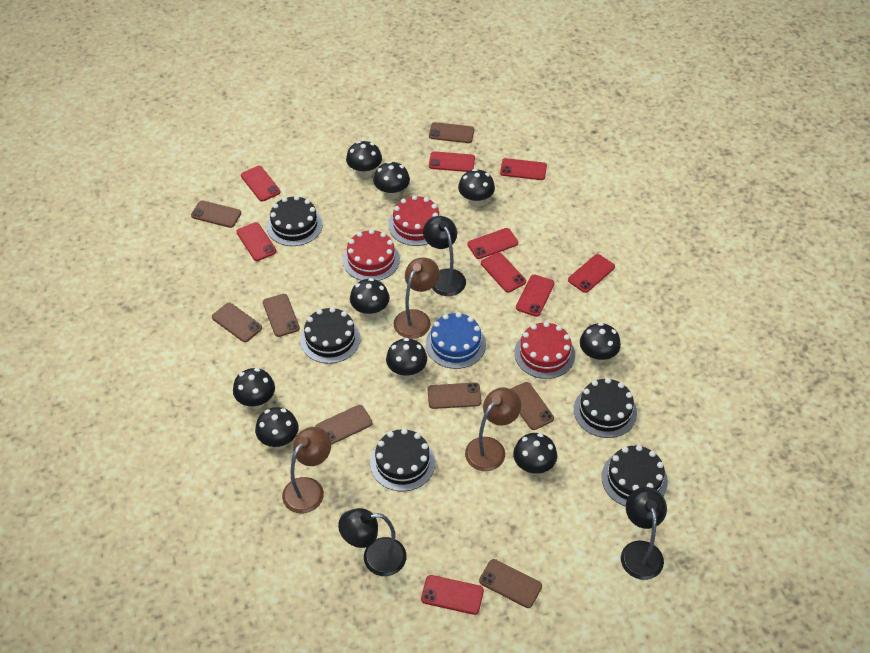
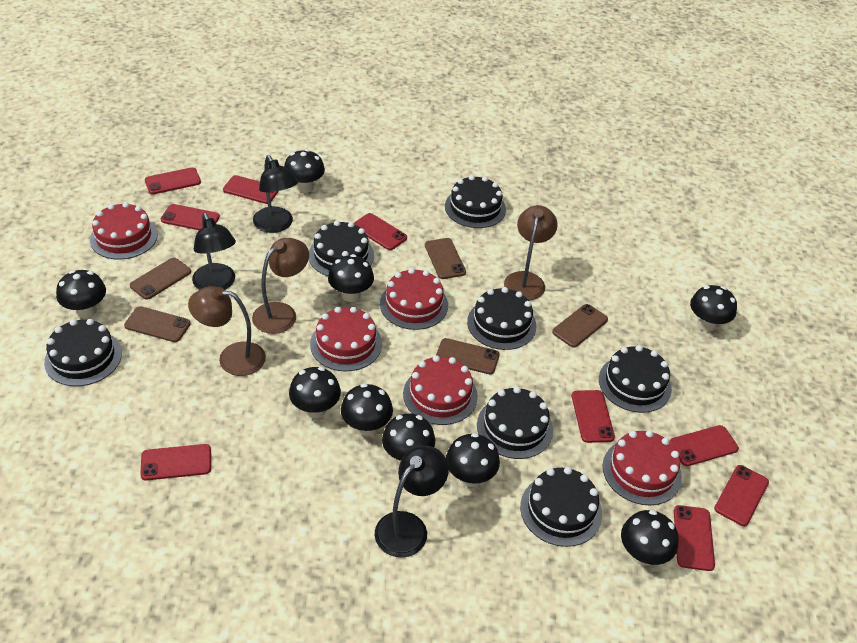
black cake: 5 -> 7
blue cake: 1 -> 0
brown phone: 8 -> 5
red cake: 3 -> 5

